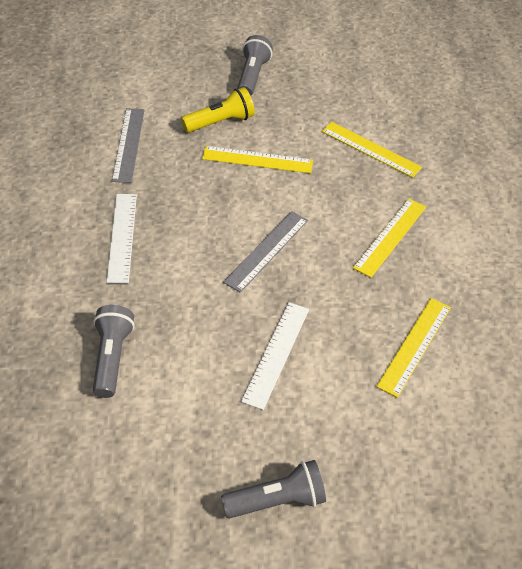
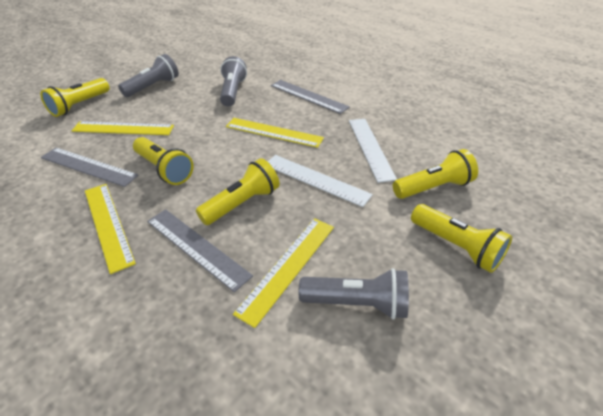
grey ruler: 2 -> 3
yellow flashlight: 1 -> 5

